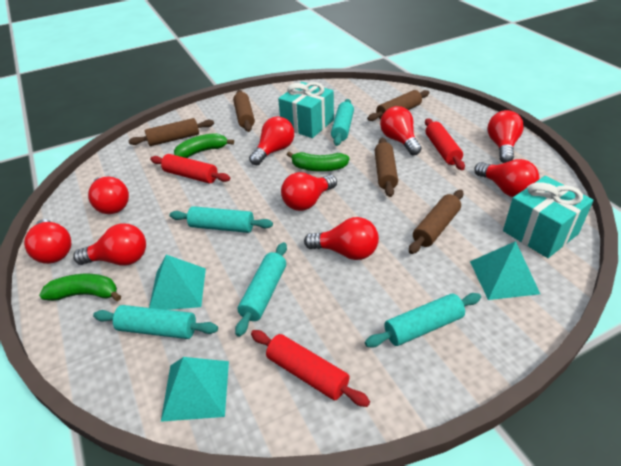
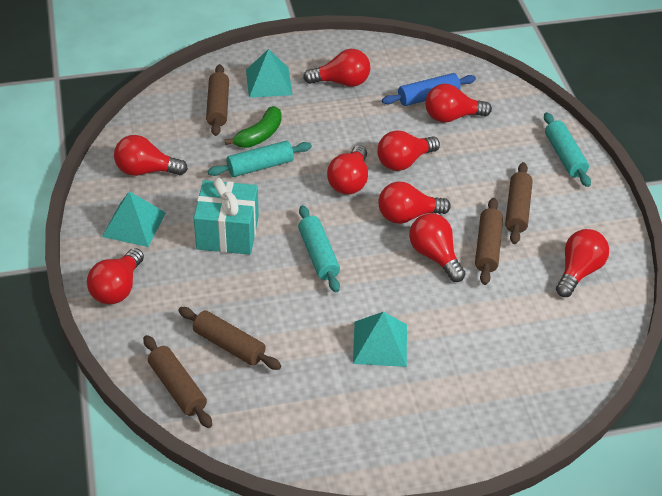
blue rolling pin: 0 -> 1
green banana: 3 -> 1
red rolling pin: 3 -> 0
turquoise gift: 2 -> 1
turquoise rolling pin: 5 -> 3

